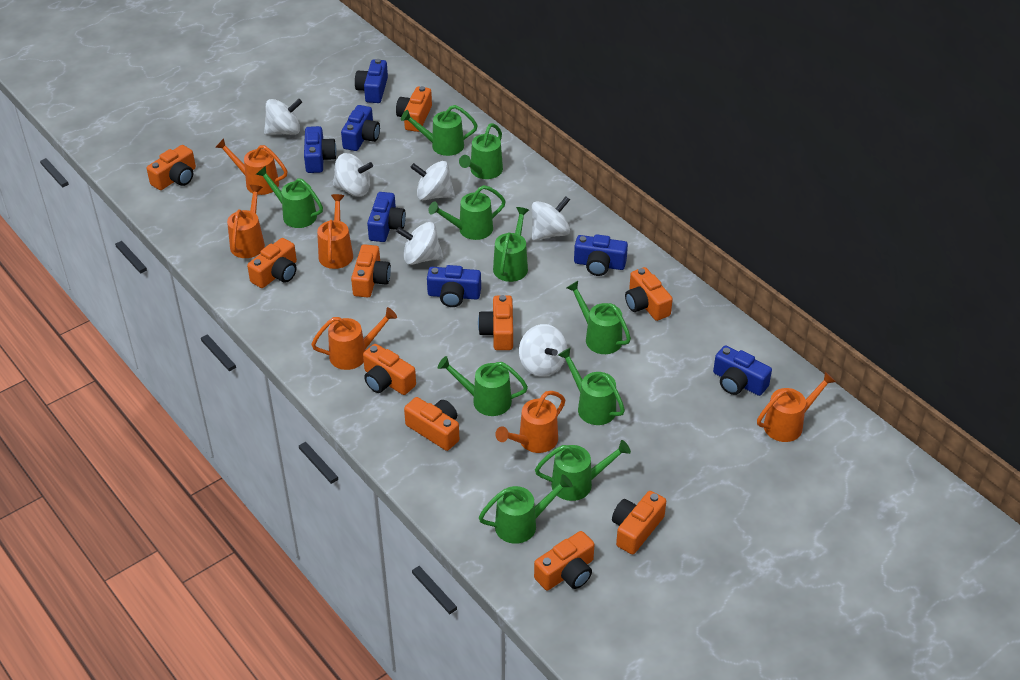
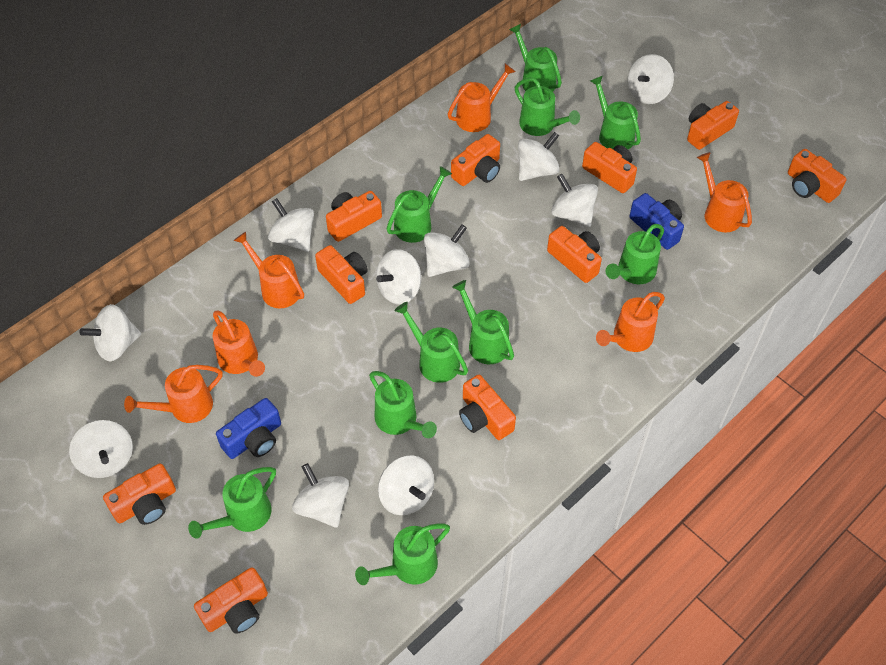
blue camera: 7 -> 2
white spinning top: 6 -> 10

